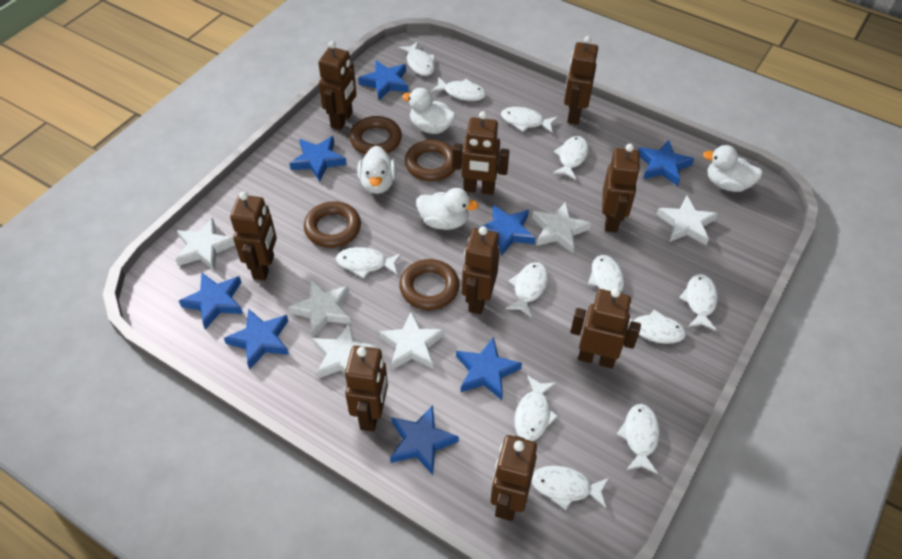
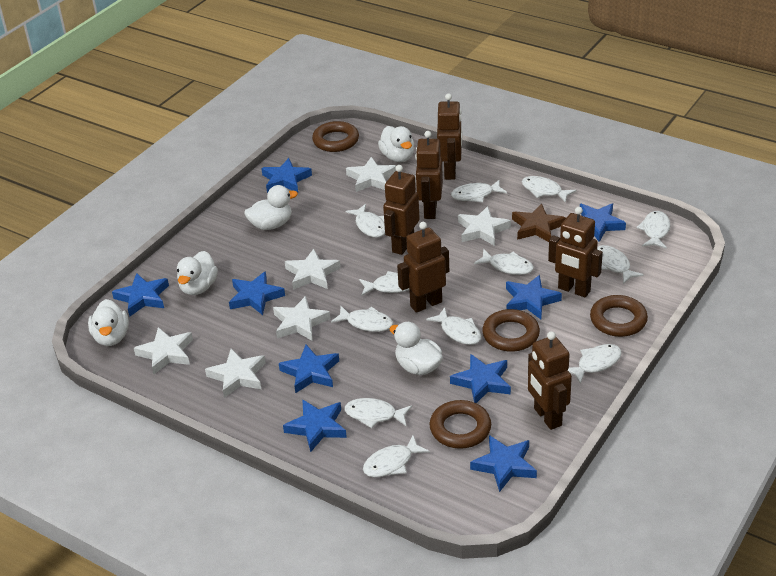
blue star: 8 -> 9
brown robot: 9 -> 6
brown star: 0 -> 1
white duck: 4 -> 5

